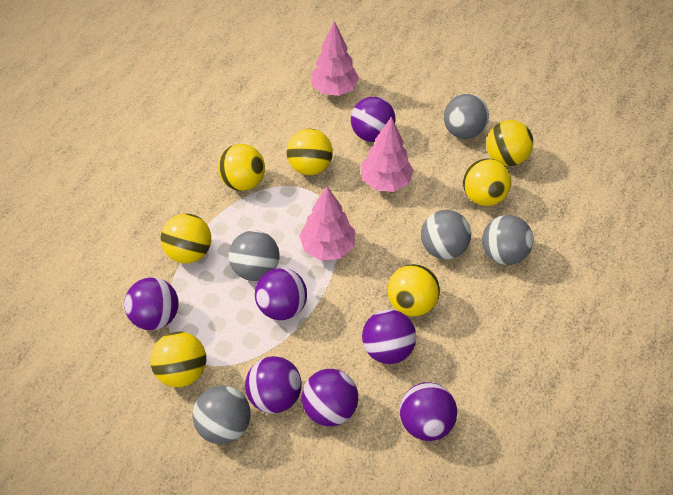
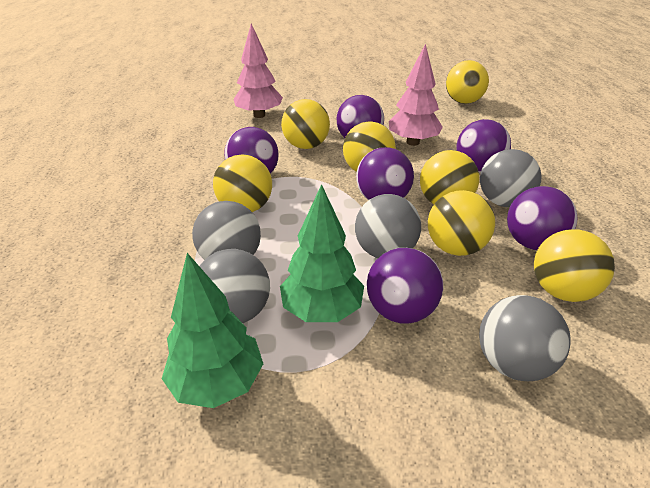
green tree: 0 -> 2
pink tree: 3 -> 2
purple ball: 7 -> 6

